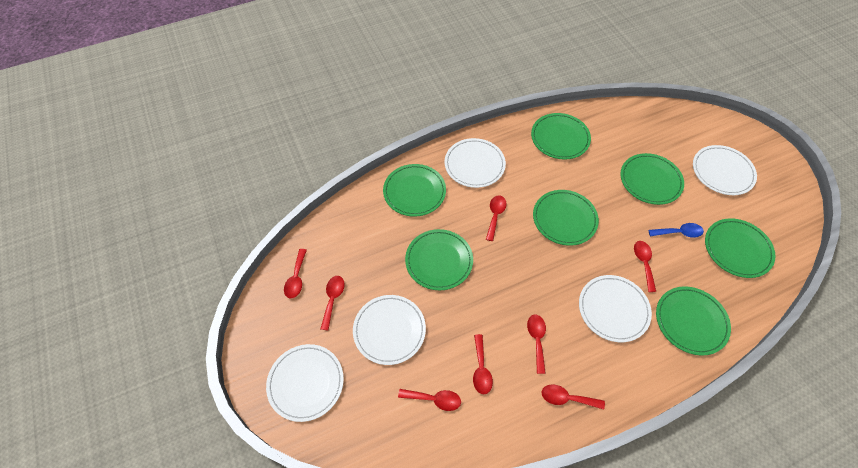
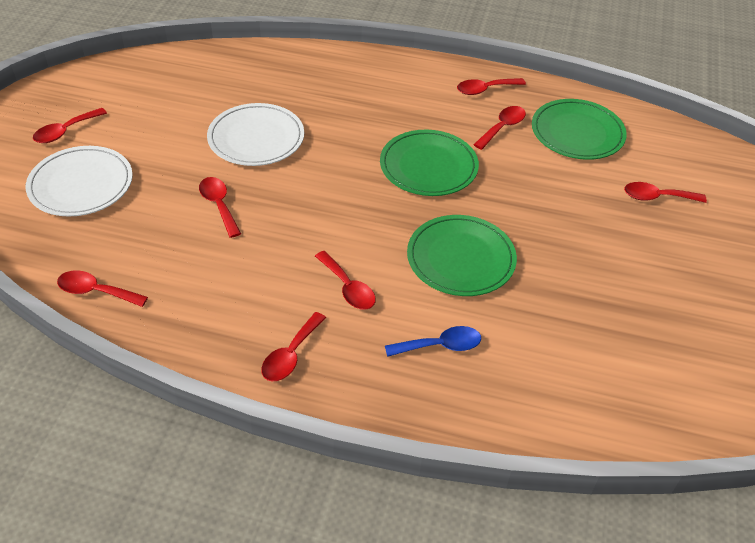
green plate: 7 -> 3
white plate: 5 -> 2

